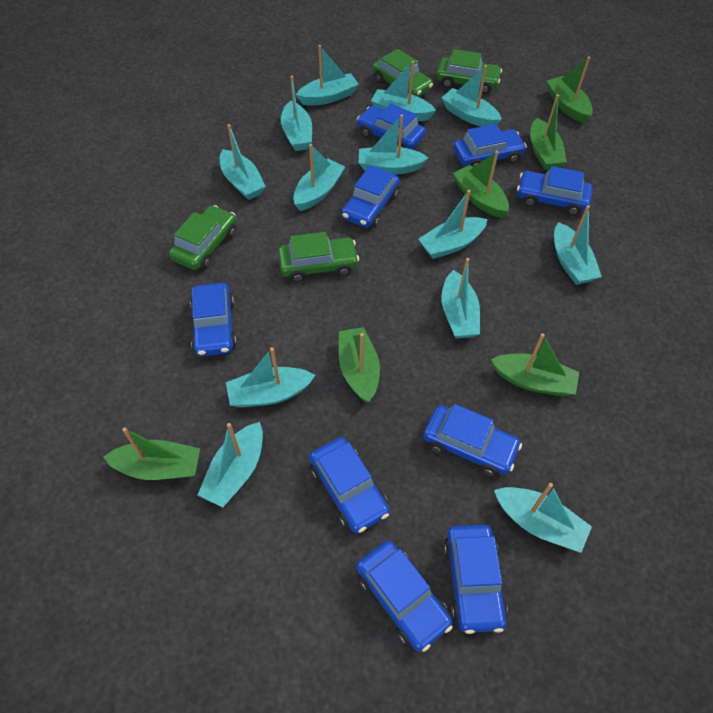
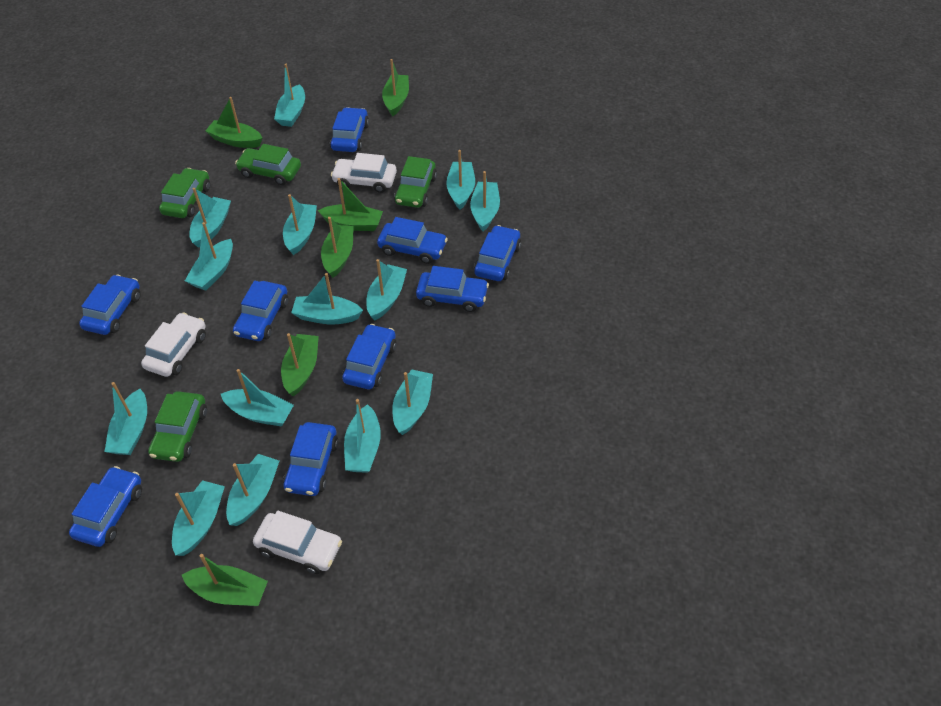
turquoise boat: 13 -> 14
white car: 0 -> 3

